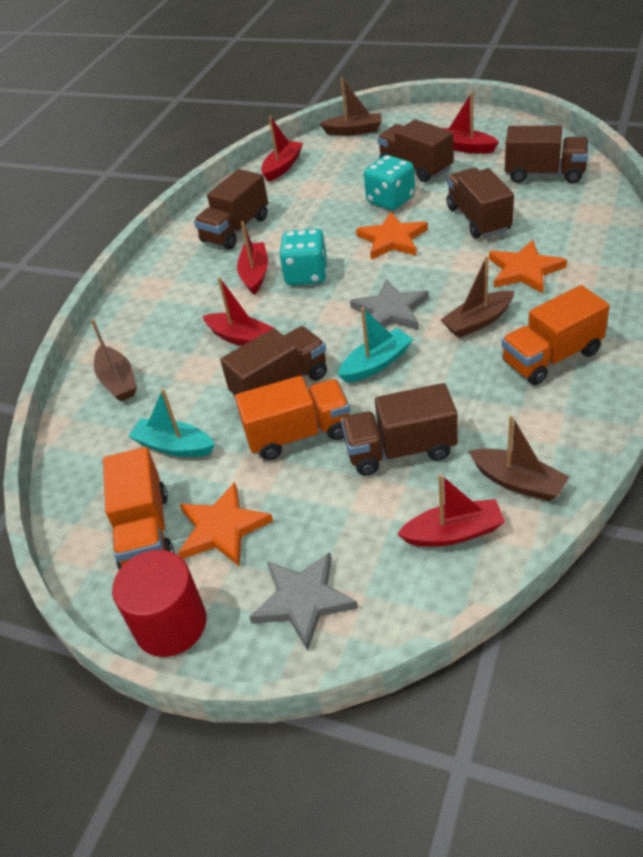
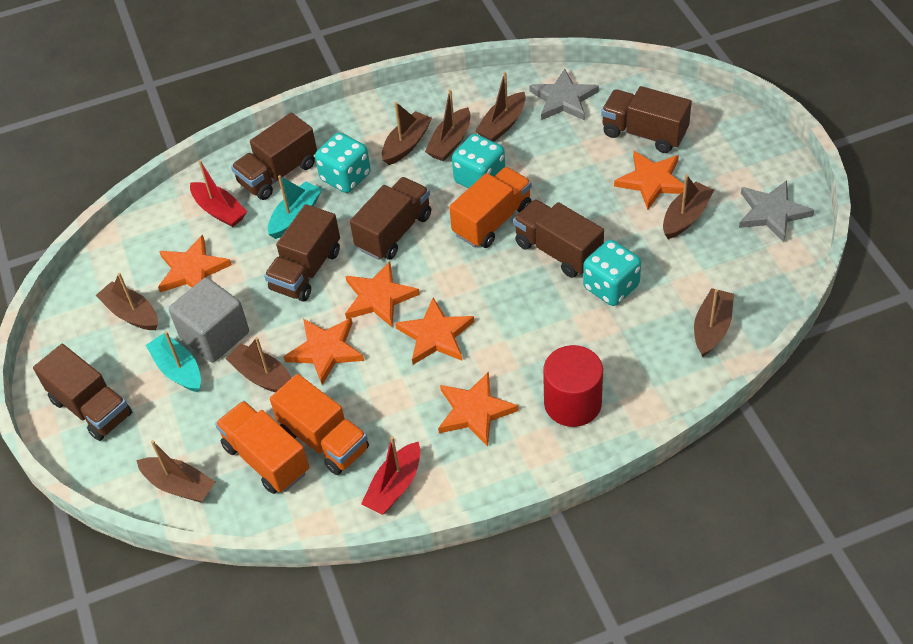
brown boat: 4 -> 8
grey cube: 0 -> 1
orange star: 3 -> 6
red boat: 5 -> 2
turquoise dice: 2 -> 3

